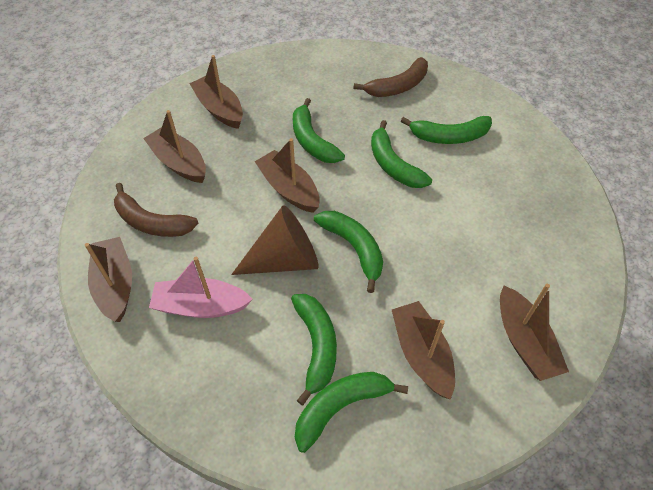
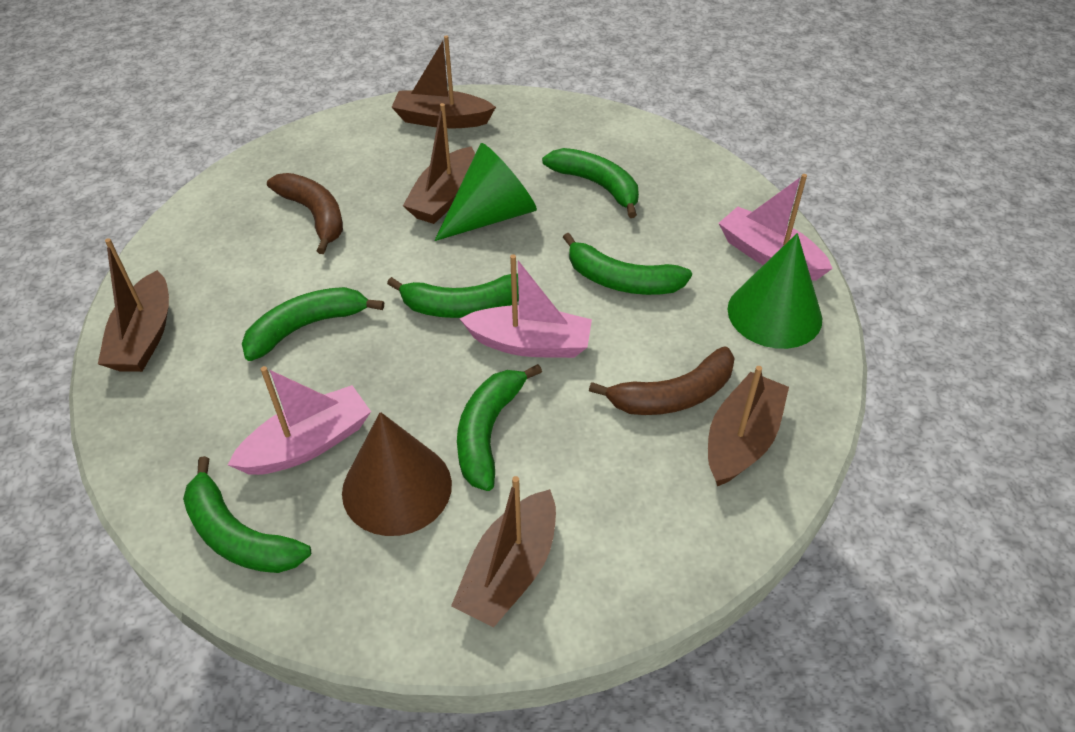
brown boat: 6 -> 5
green cone: 0 -> 2
pink boat: 1 -> 3

